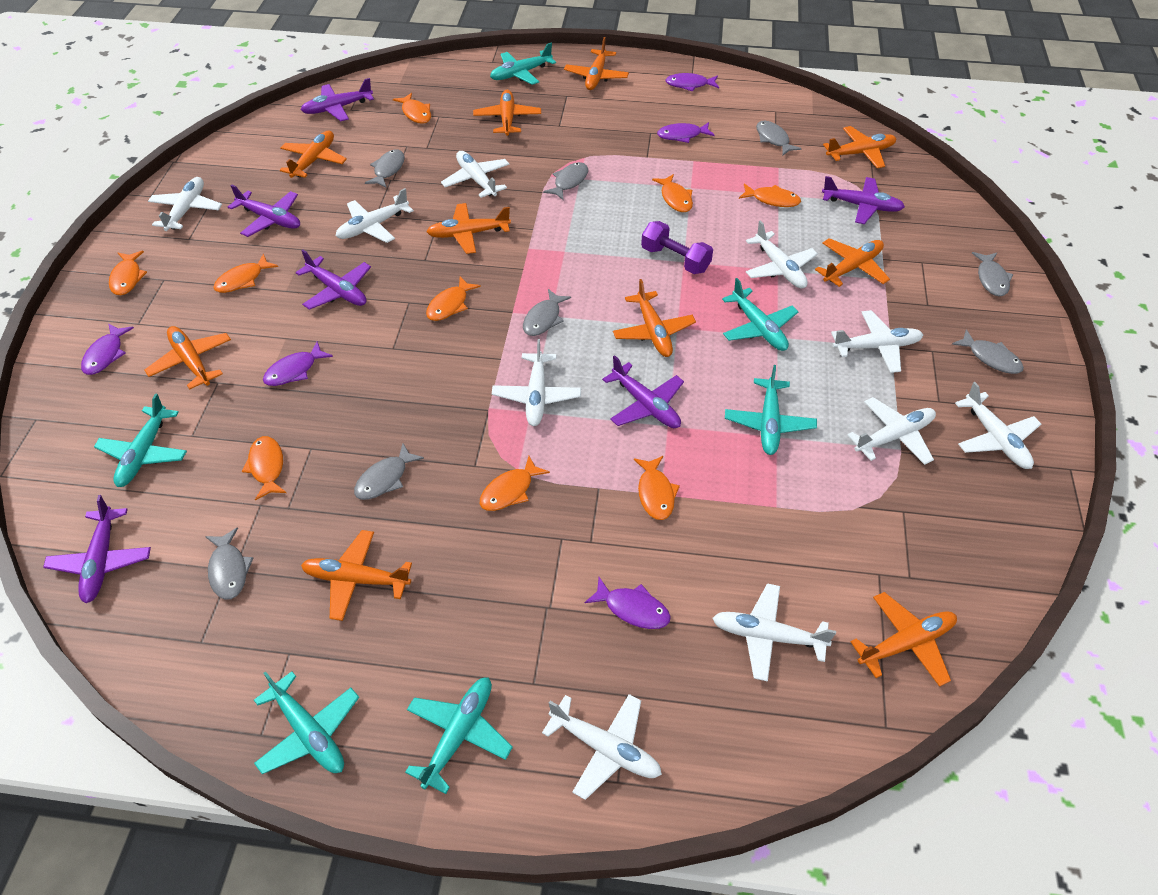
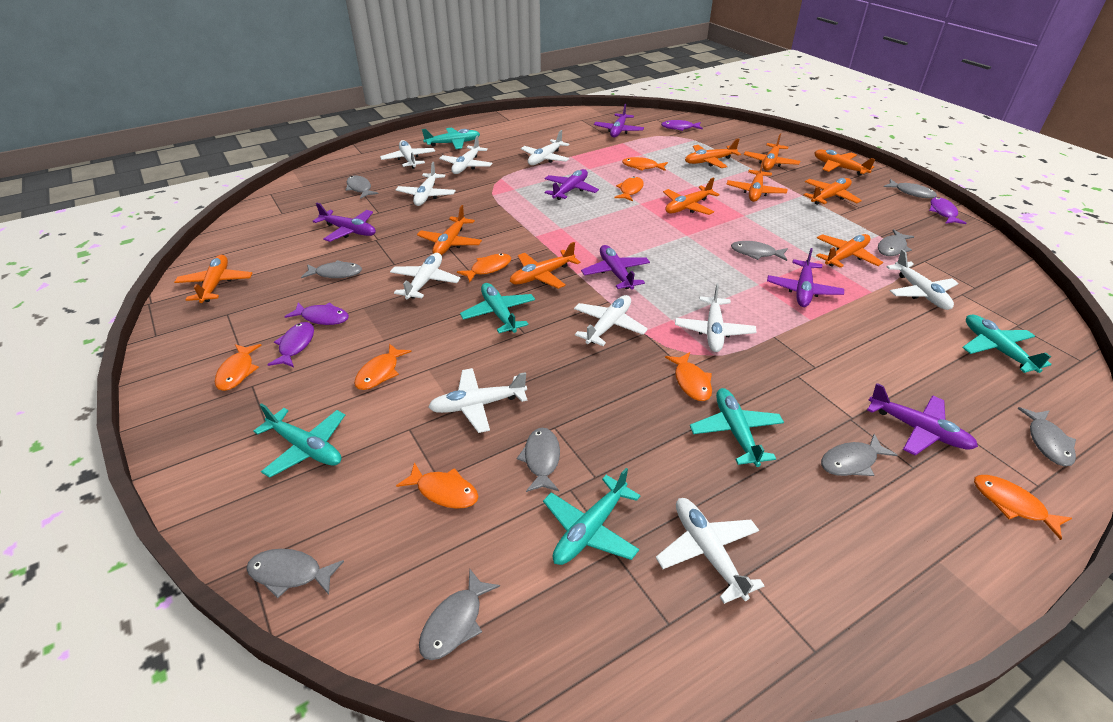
grey fish: 8 -> 10
orange fish: 9 -> 8
purple dumbbell: 1 -> 0
purple fish: 5 -> 4

